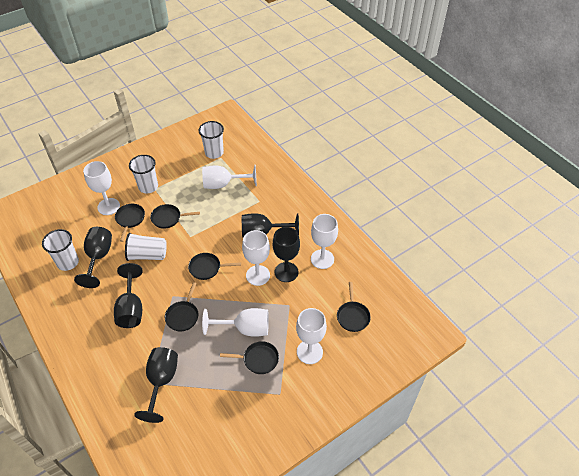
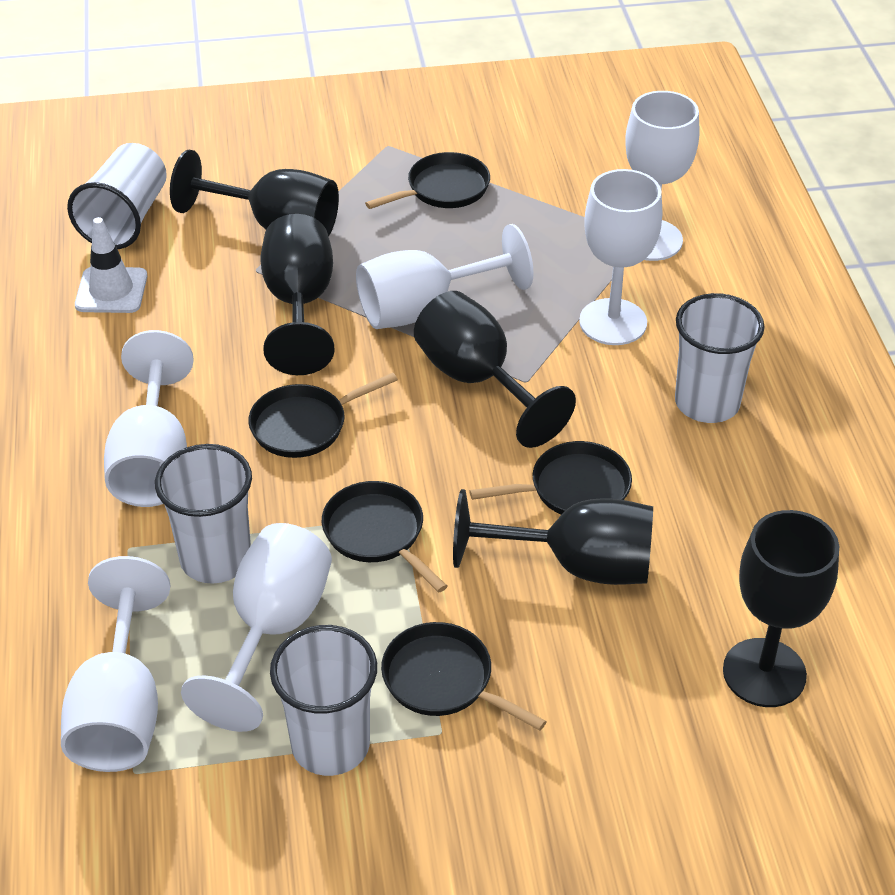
black pan: 6 -> 5
white traffic cone: 0 -> 1

